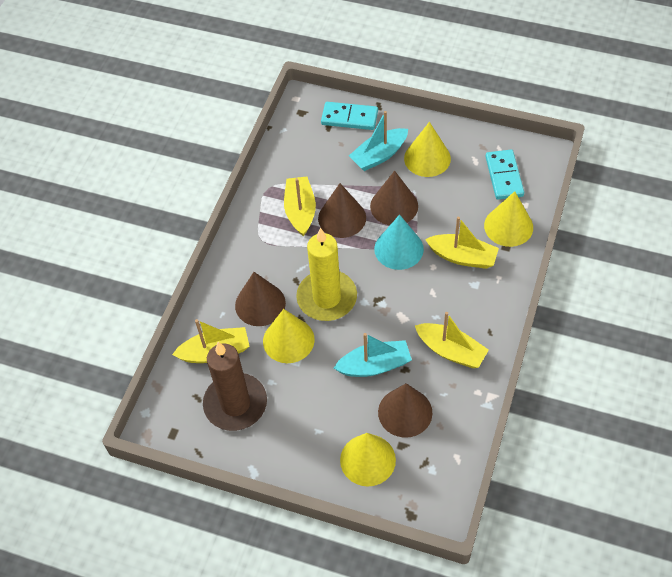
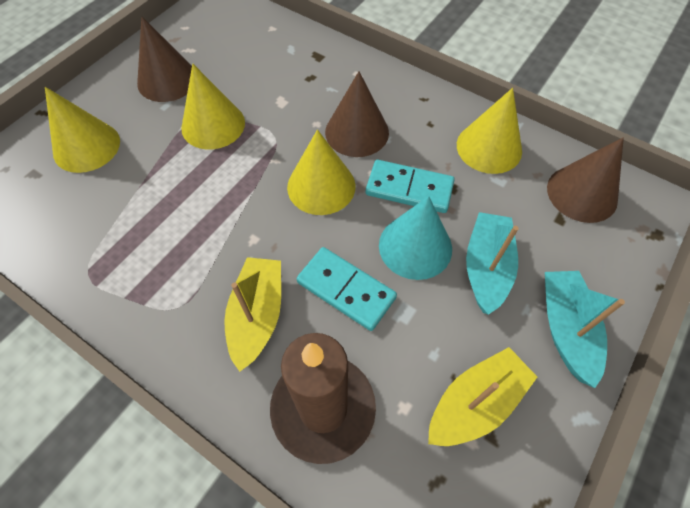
brown cone: 4 -> 3
yellow boat: 4 -> 2
yellow candle: 1 -> 0

